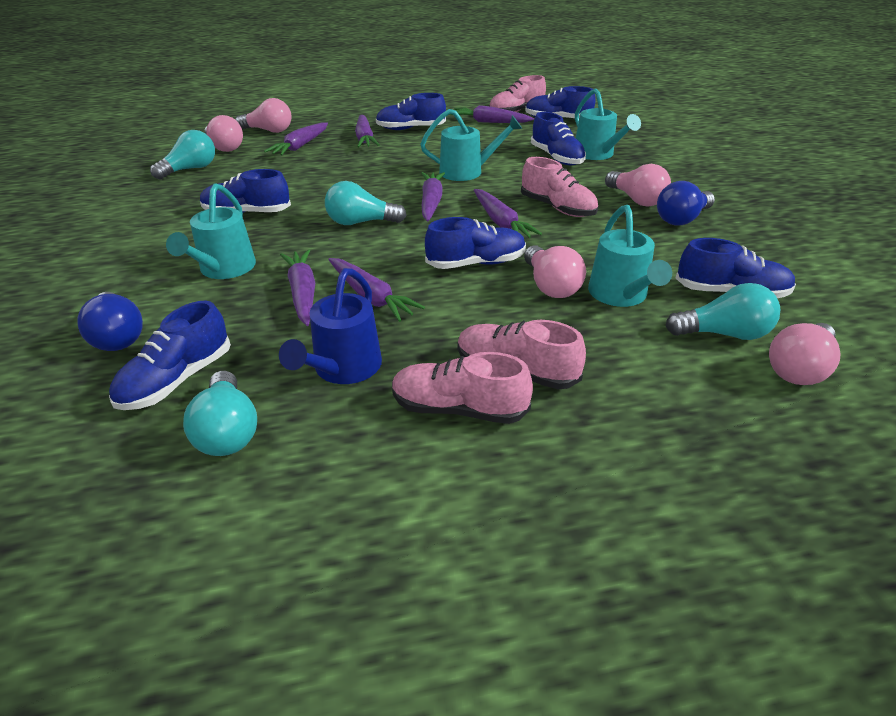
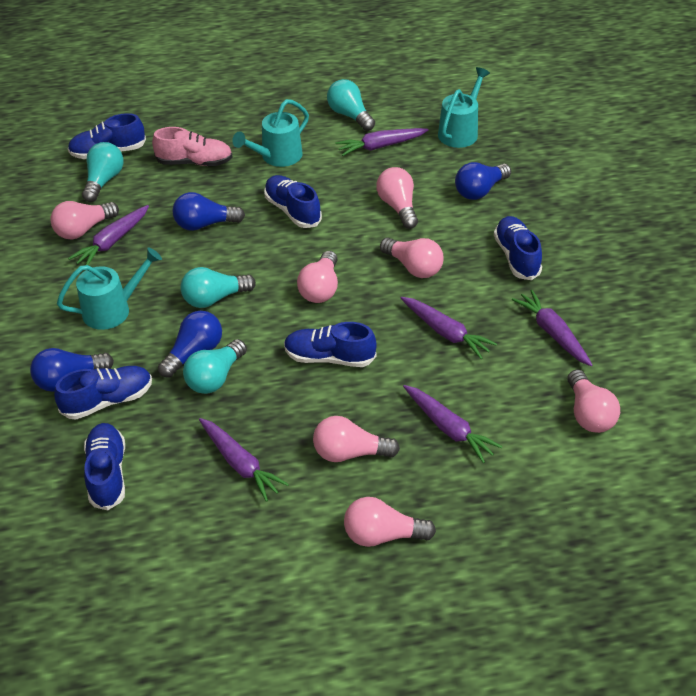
blue light bulb: 2 -> 4
blue shoe: 7 -> 6
blue watering can: 1 -> 0
pink light bulb: 5 -> 7
pink shoe: 4 -> 1
purple carrot: 7 -> 6
turquoise watering can: 4 -> 3

